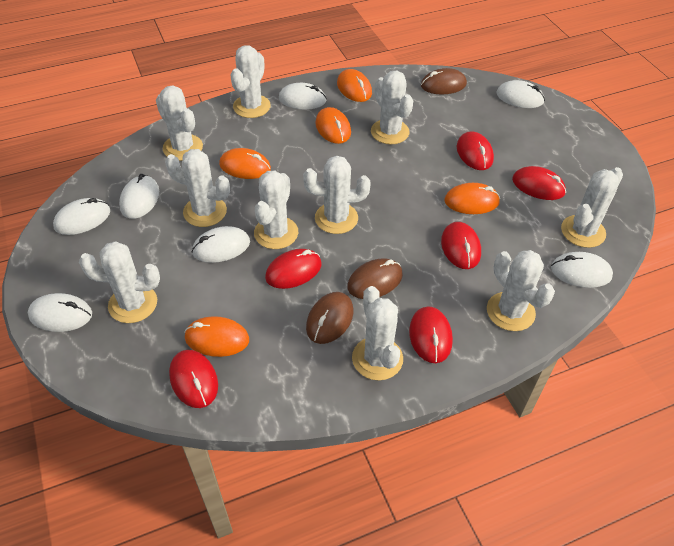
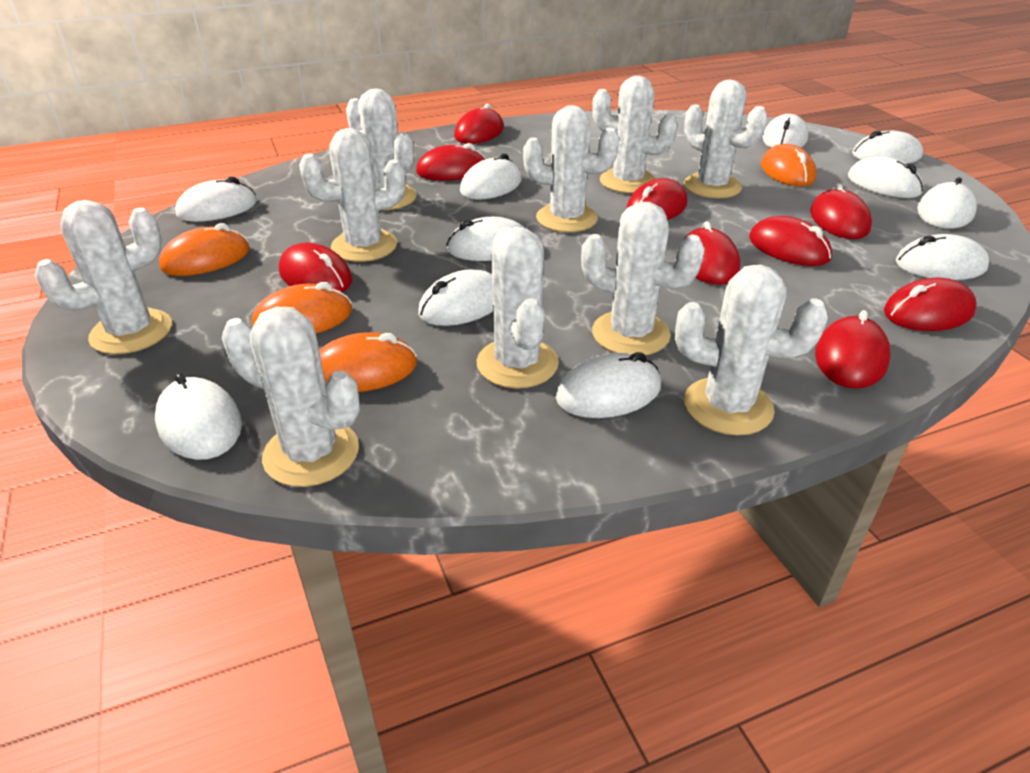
brown mouse: 3 -> 0
orange mouse: 5 -> 4
red mouse: 6 -> 9
white mouse: 7 -> 11

